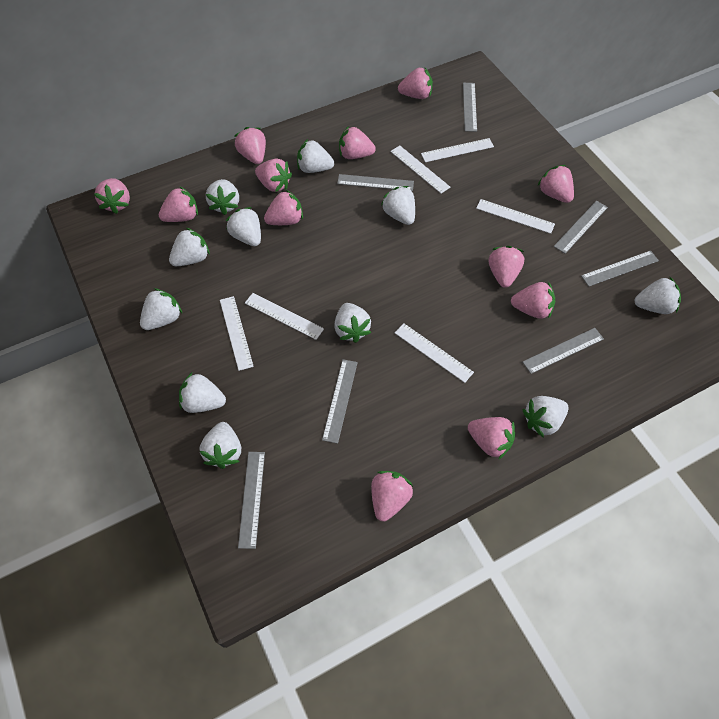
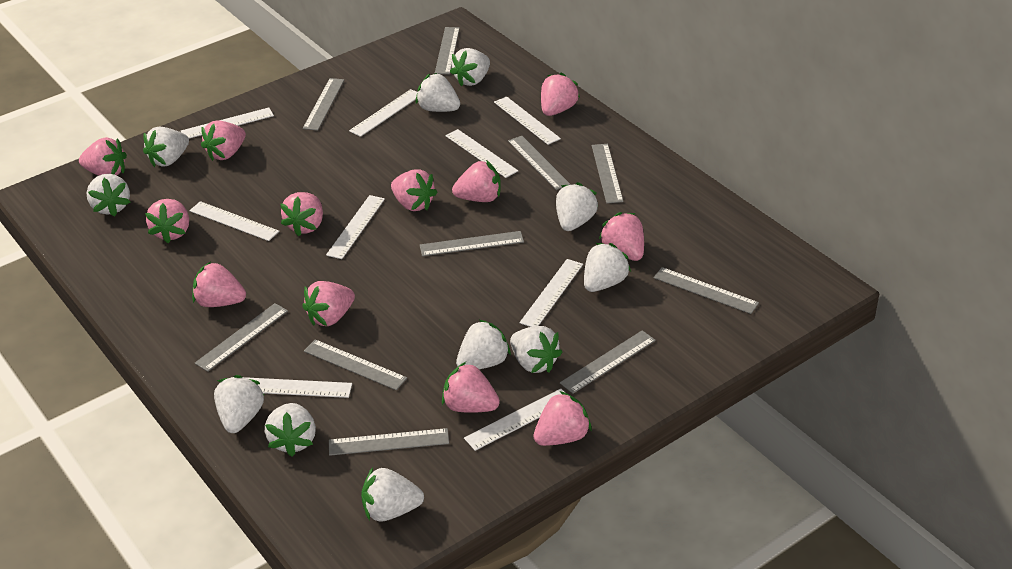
grey ruler: 7 -> 10
white ruler: 6 -> 9

